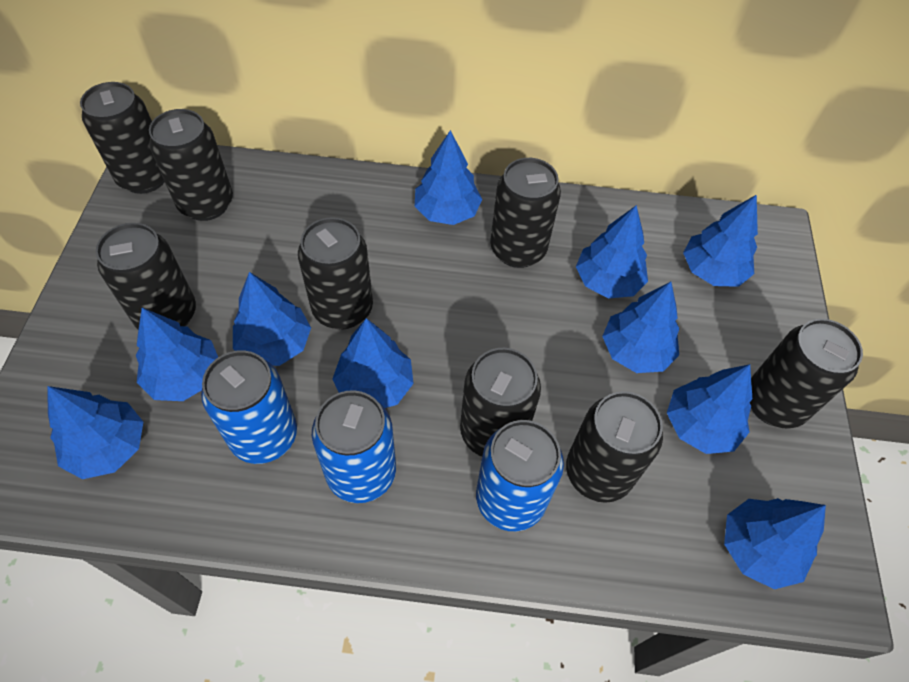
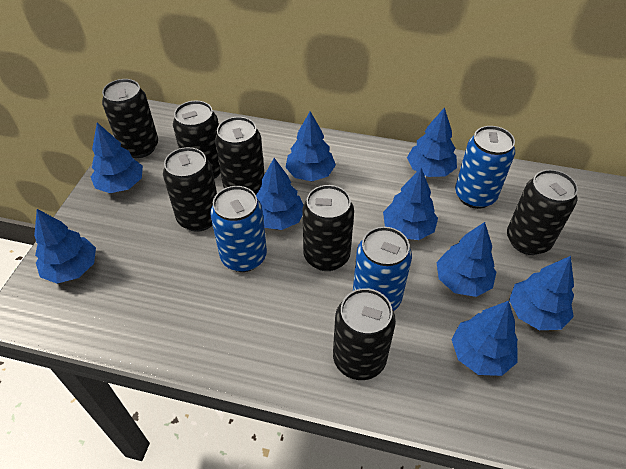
black can: 8 -> 7
blue tree: 10 -> 9

